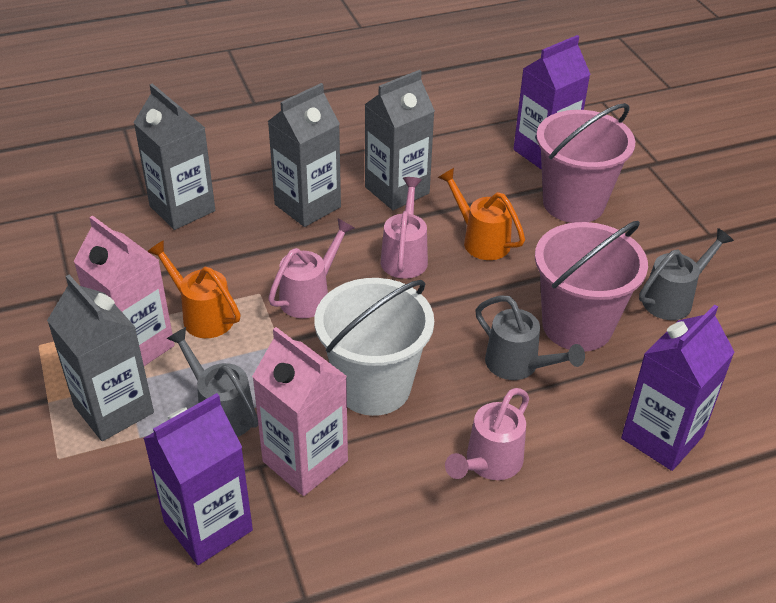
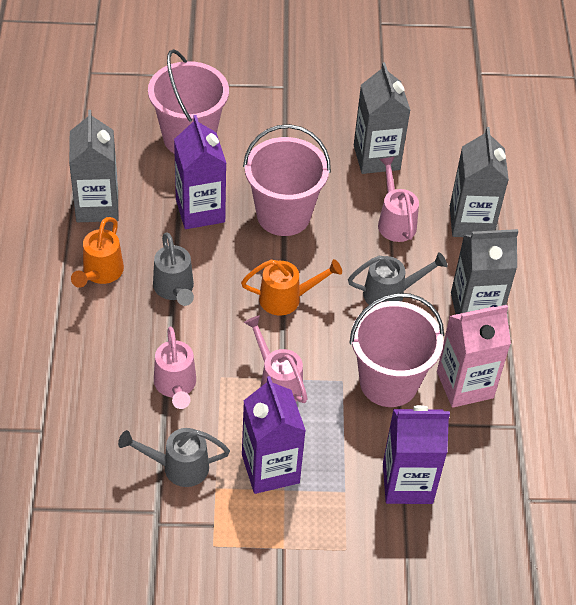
pink bucket: 2 -> 3
pink carton: 2 -> 1
white bucket: 1 -> 0

